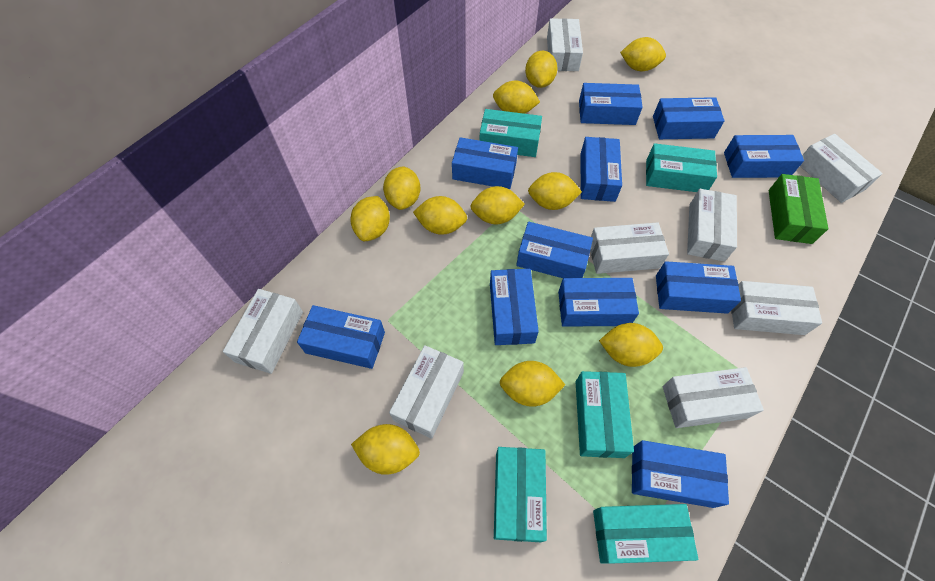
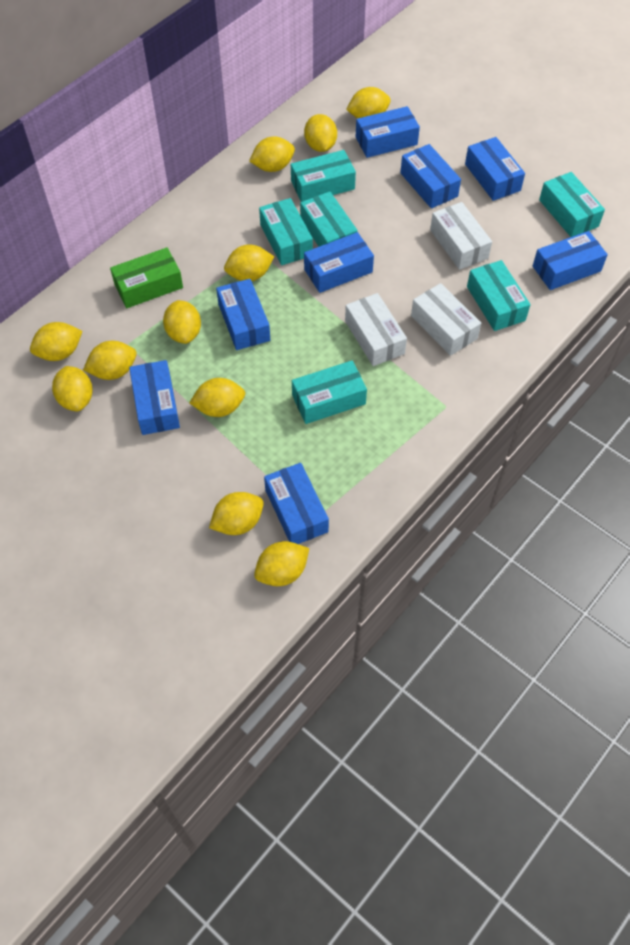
blue box: 11 -> 8
turquoise box: 5 -> 6
white box: 8 -> 3

